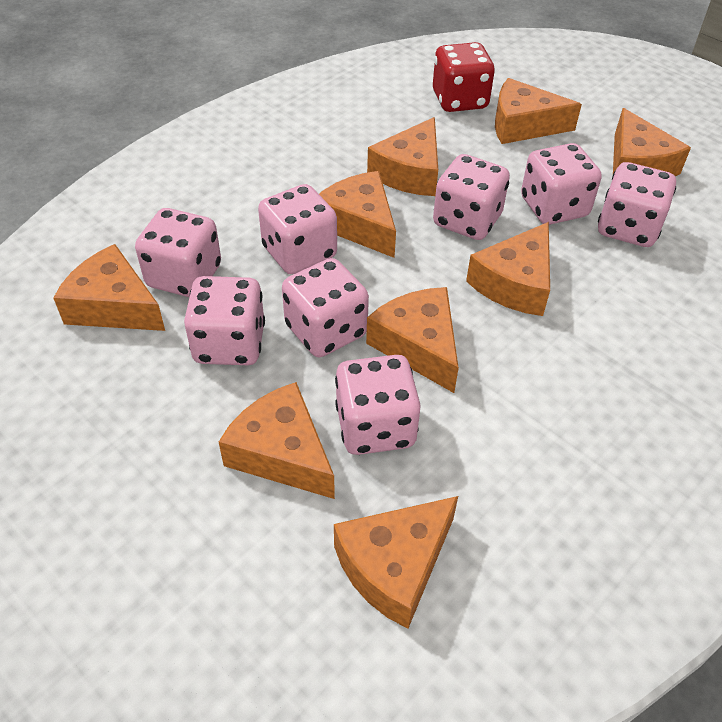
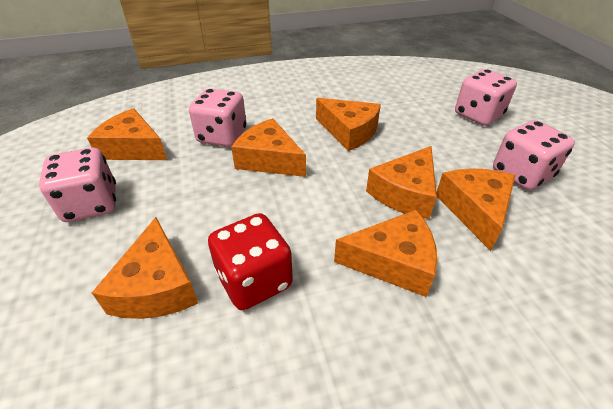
orange cheese: 9 -> 7
pink dice: 8 -> 4

